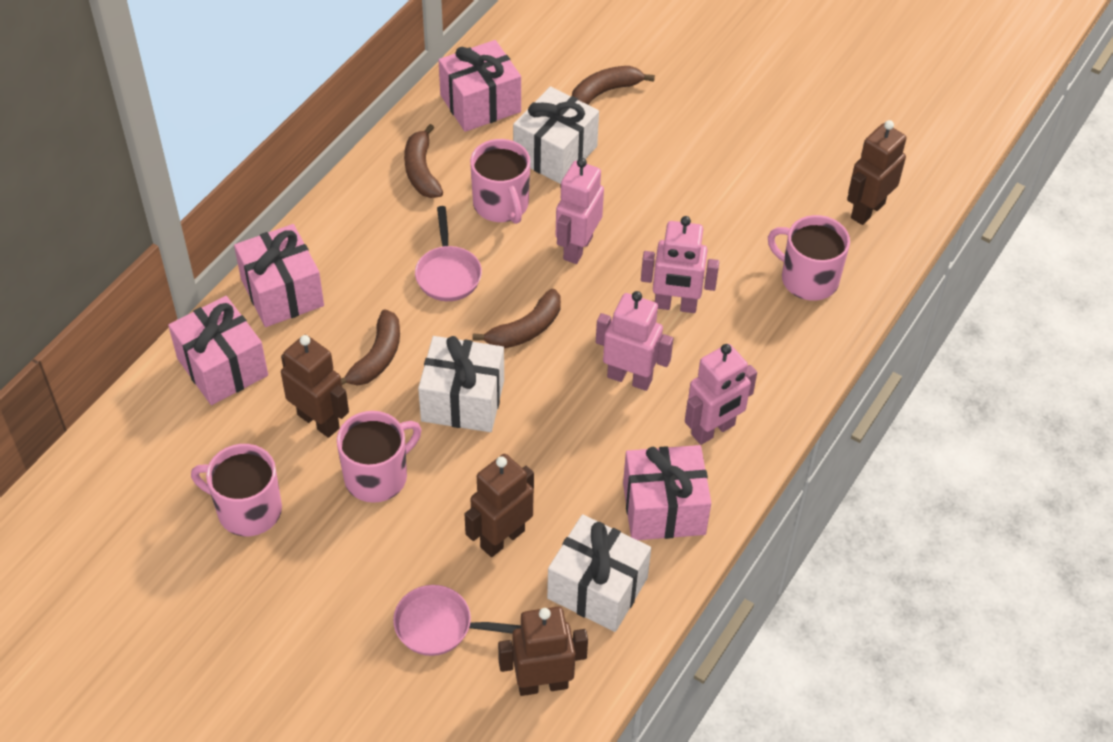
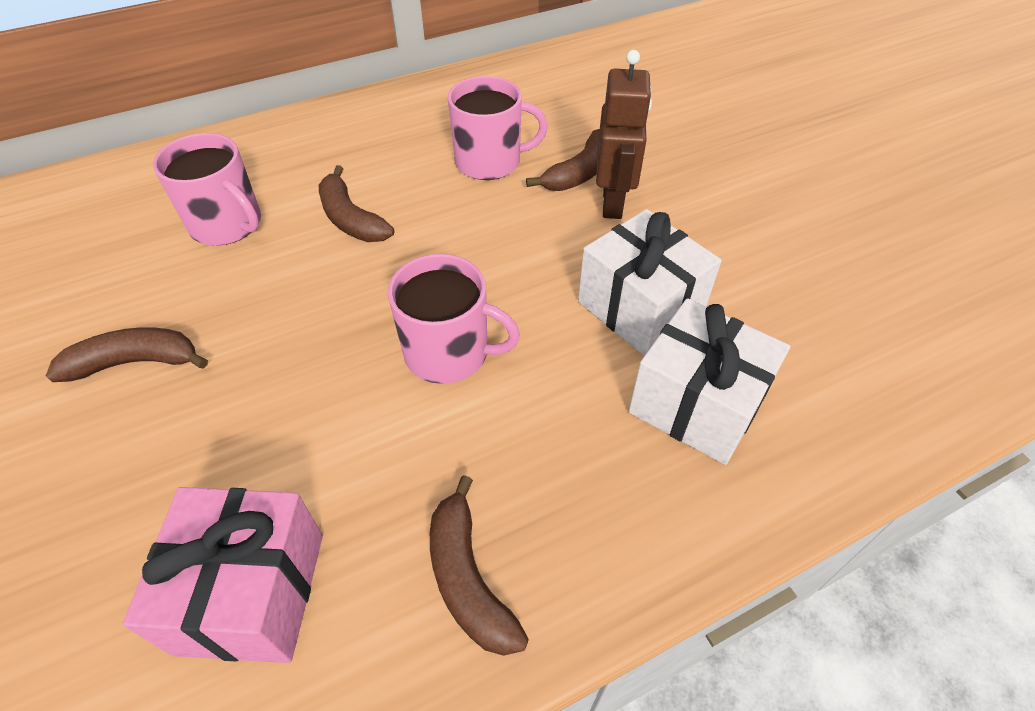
brown robot: 4 -> 1
pink gift: 4 -> 1
pink mug: 4 -> 3
pink pan: 2 -> 0
pink robot: 4 -> 0
white gift: 3 -> 2

